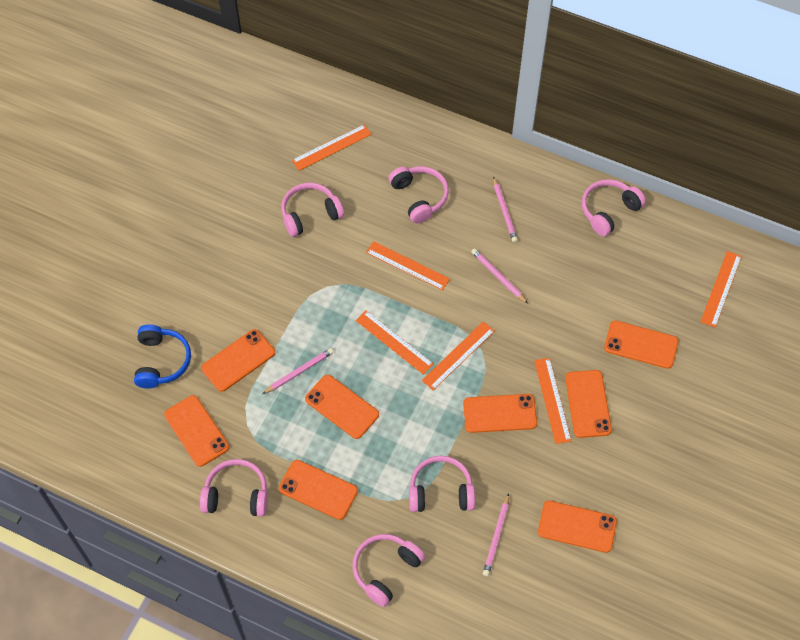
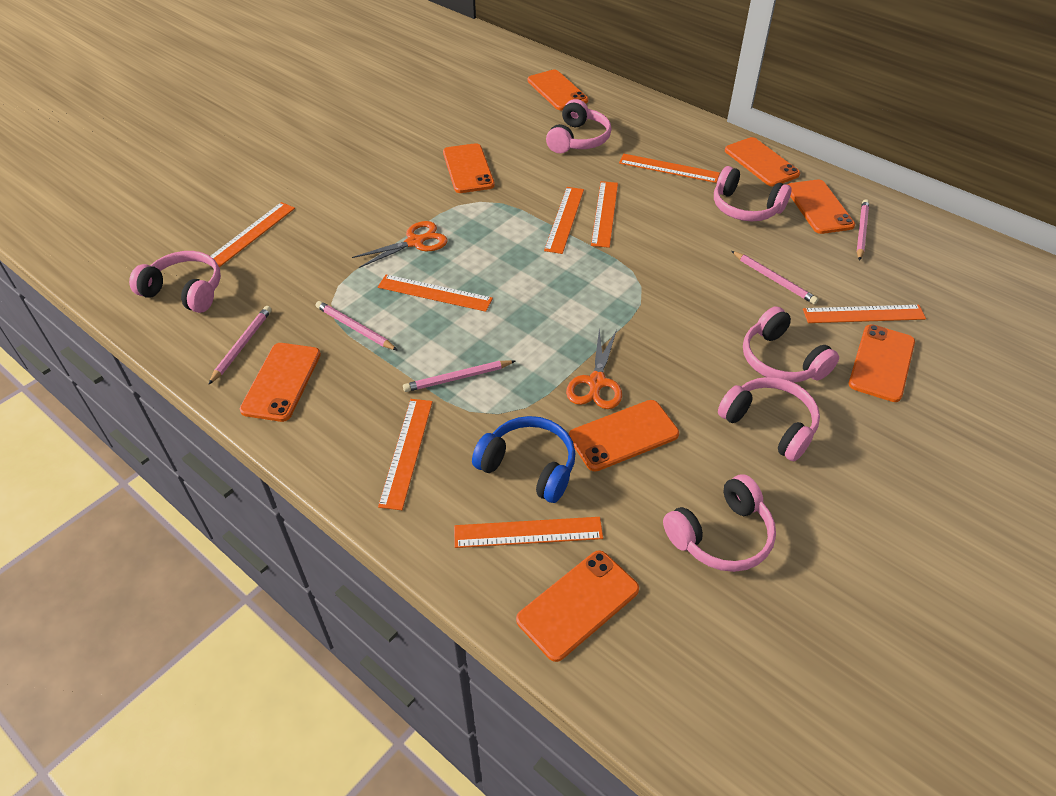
orange ruler: 6 -> 8
orange scissors: 0 -> 2
pink pencil: 4 -> 5

